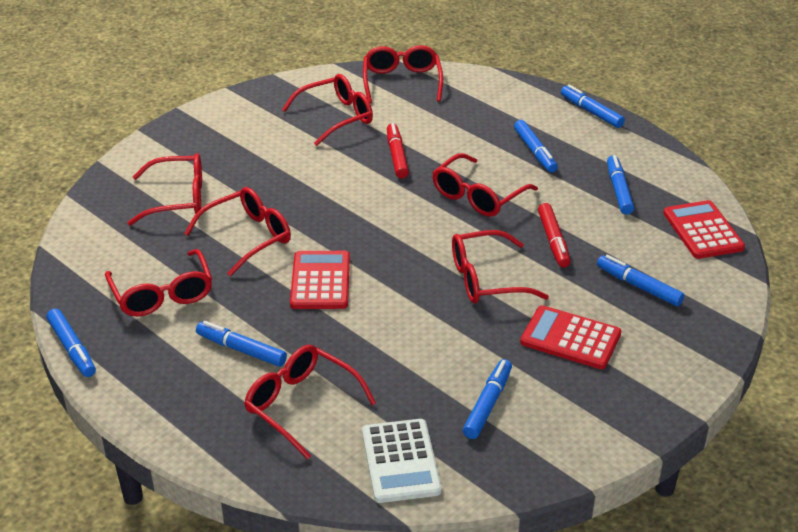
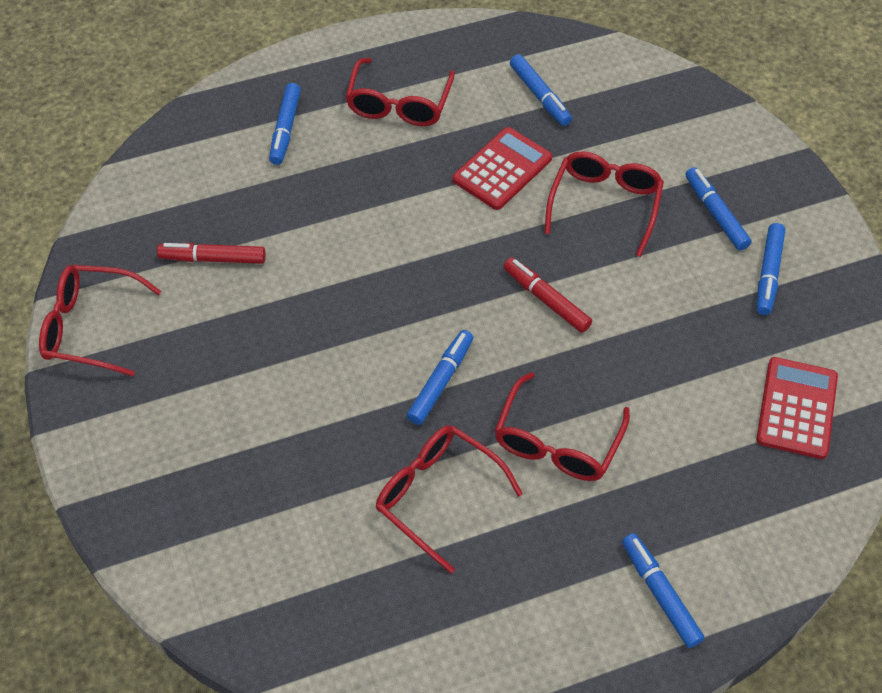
blue marker: 7 -> 6
red calculator: 3 -> 2
red glasses: 8 -> 5
white calculator: 1 -> 0

